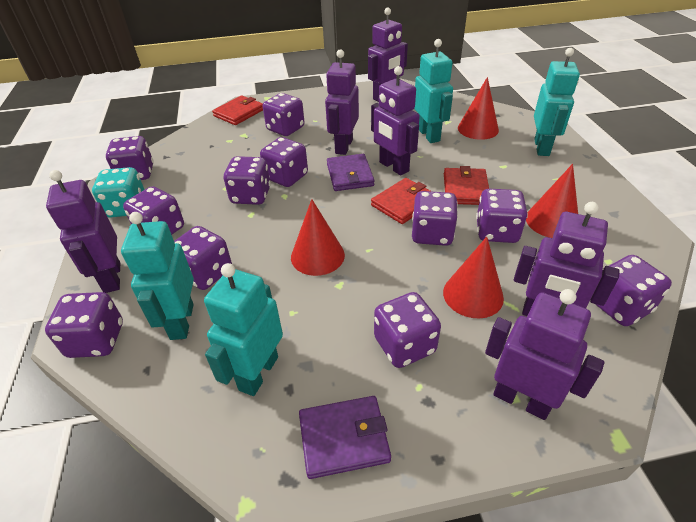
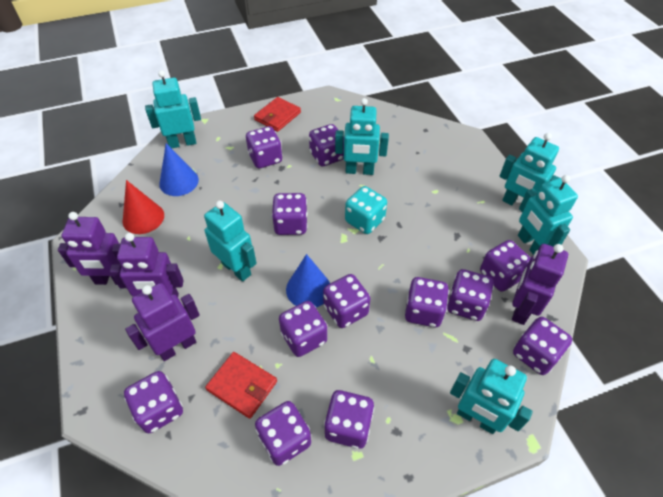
blue cone: 0 -> 2
purple dice: 11 -> 12
purple robot: 6 -> 4
purple wallet: 2 -> 0
red cone: 4 -> 1
red wallet: 3 -> 2
turquoise robot: 4 -> 6

